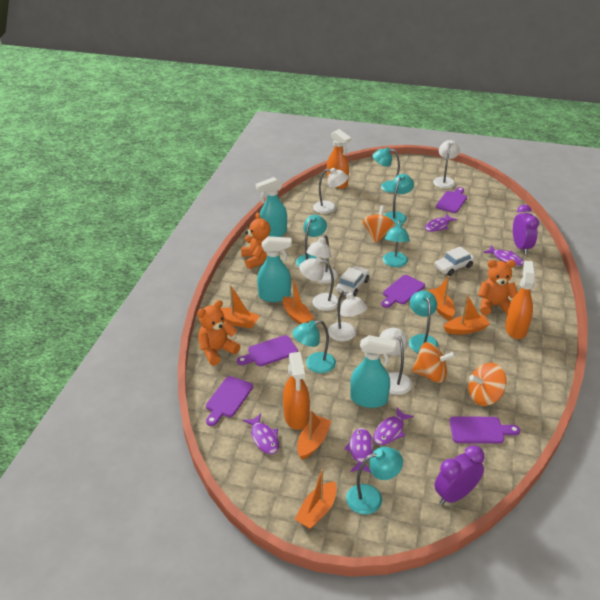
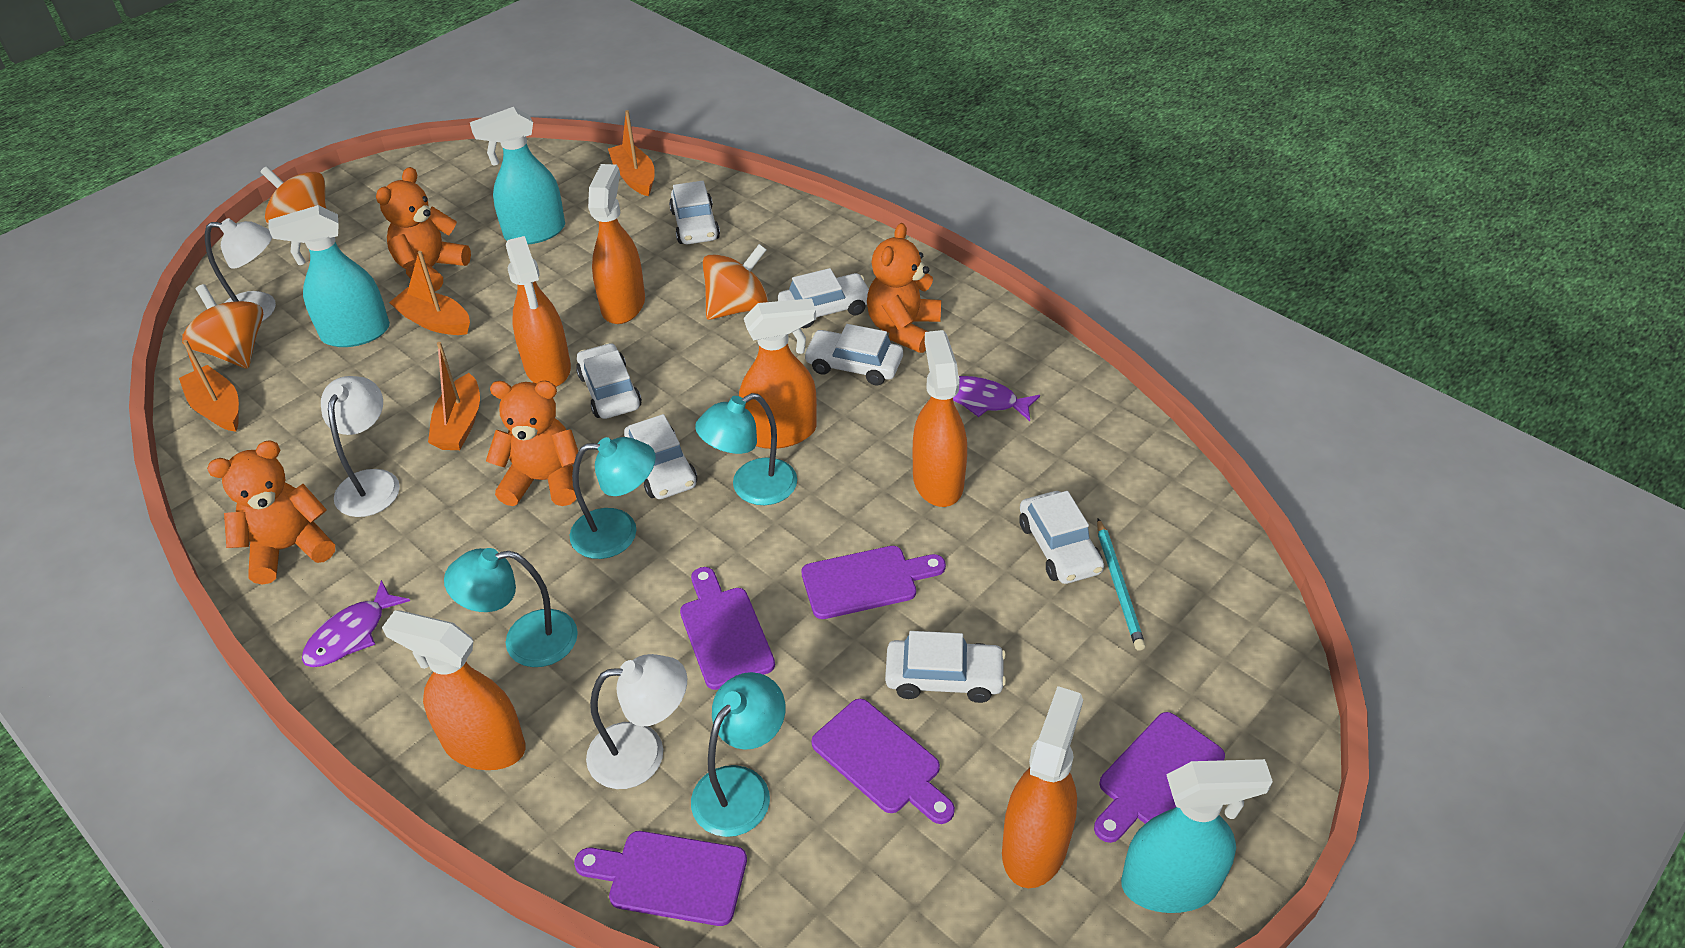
orange boat: 6 -> 4
orange spray bottle: 3 -> 6
orange teddy bear: 3 -> 4
purple clock: 2 -> 0
purple fish: 5 -> 2
turquoise lamp: 7 -> 4
turquoise pencil: 0 -> 1
white car: 2 -> 7
white lamp: 6 -> 3

